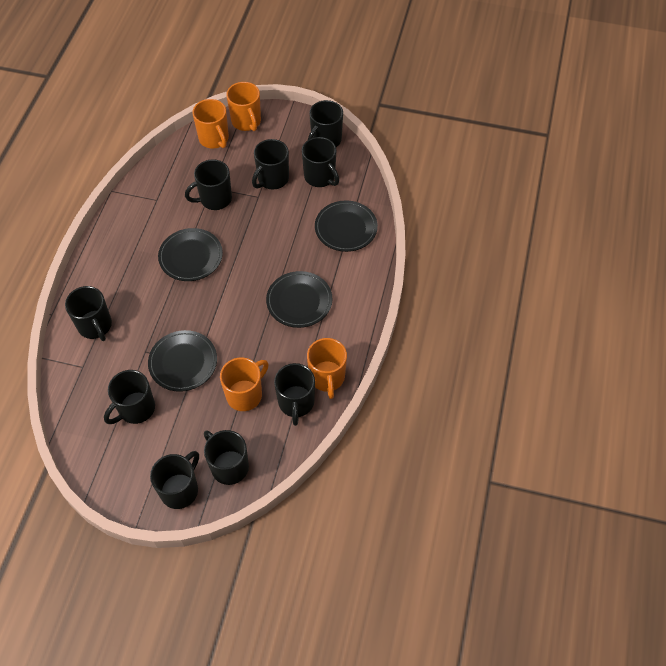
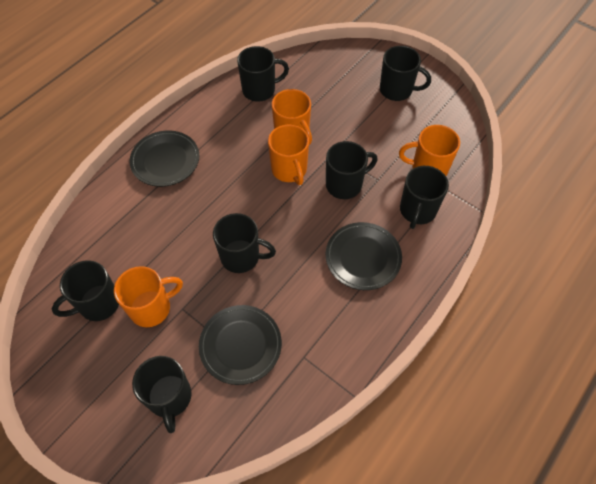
black mug: 9 -> 7
black plate: 4 -> 3

